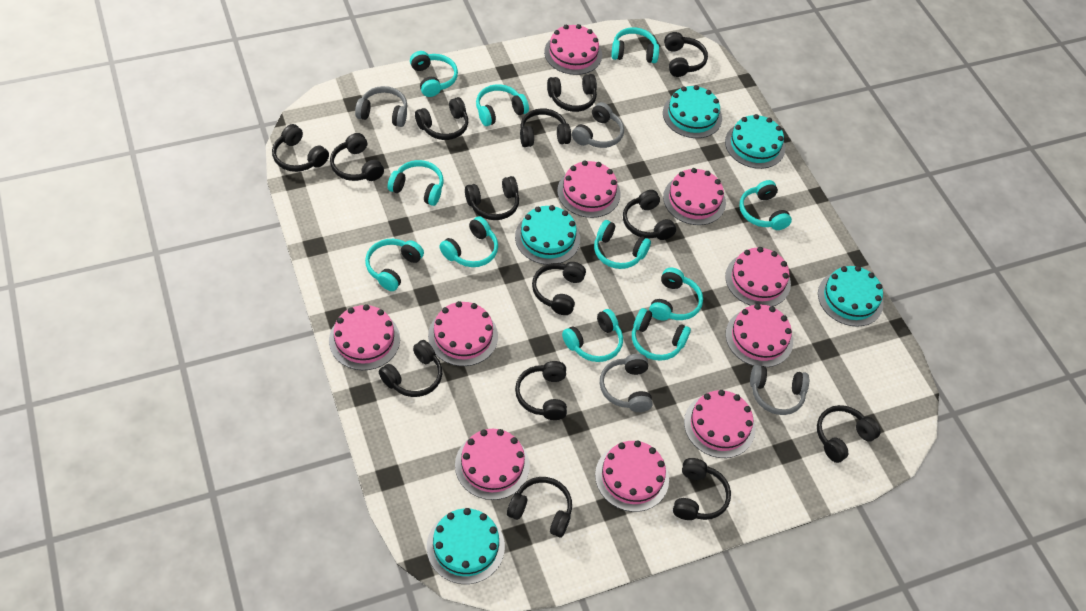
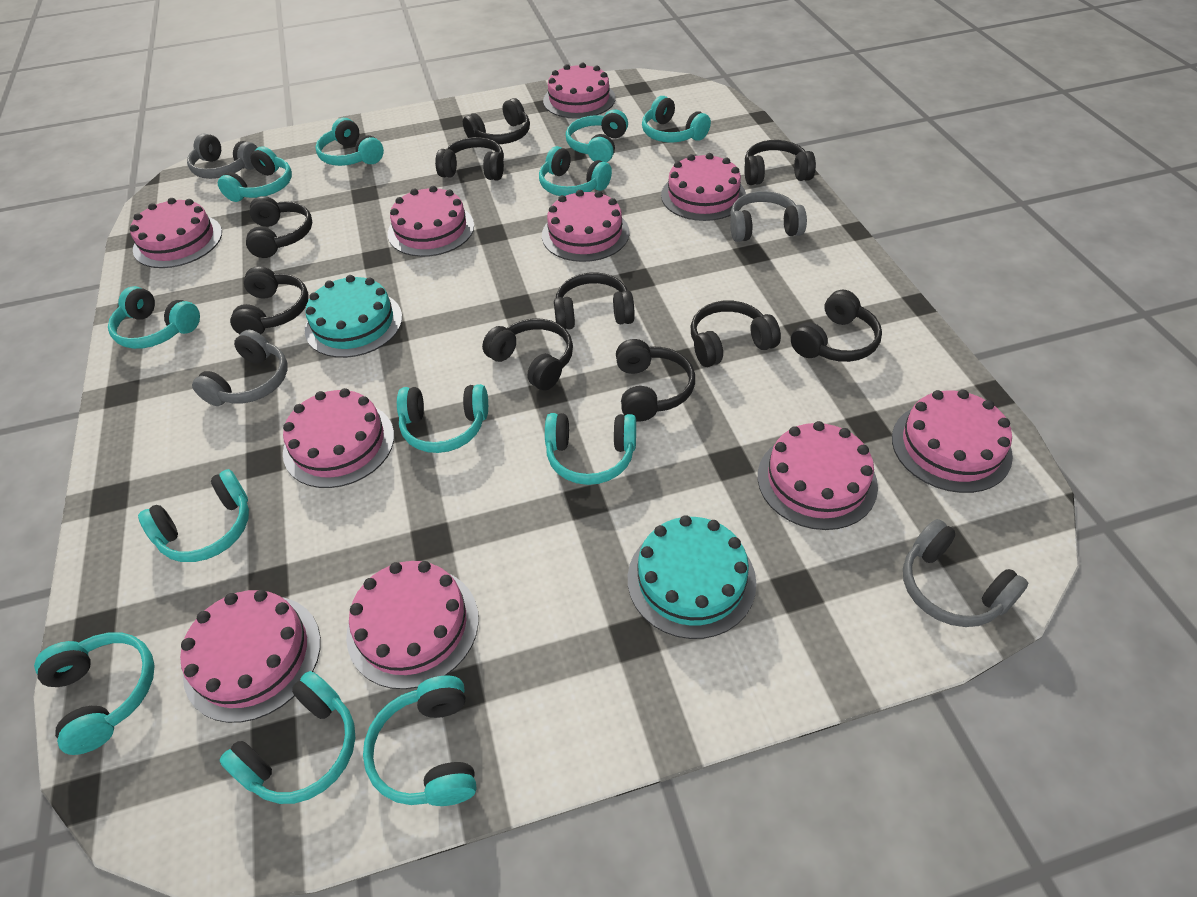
black headphones: 14 -> 10
turquoise cake: 5 -> 2
turquoise headphones: 11 -> 12

